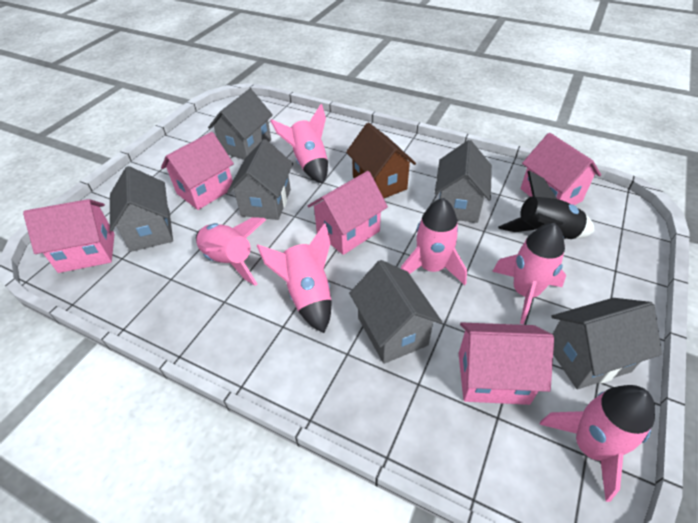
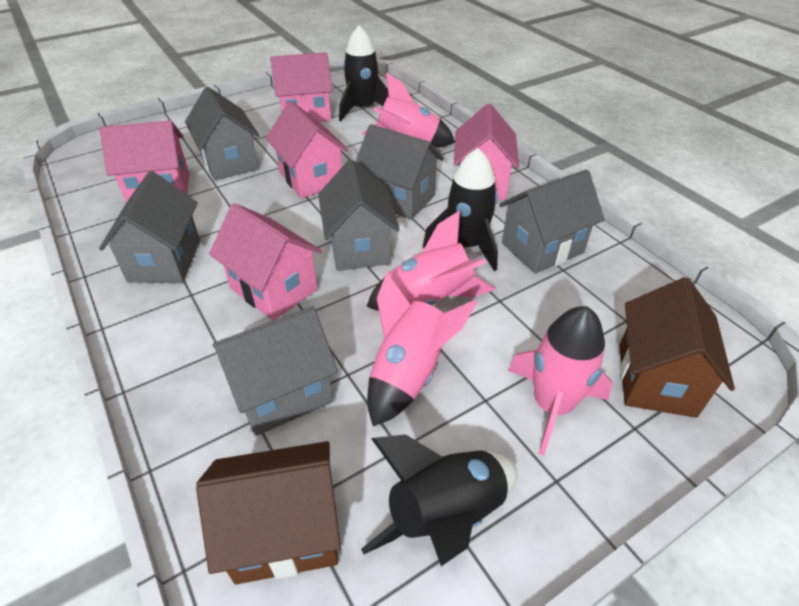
black rocket: 1 -> 3
brown house: 1 -> 2
pink rocket: 6 -> 4

